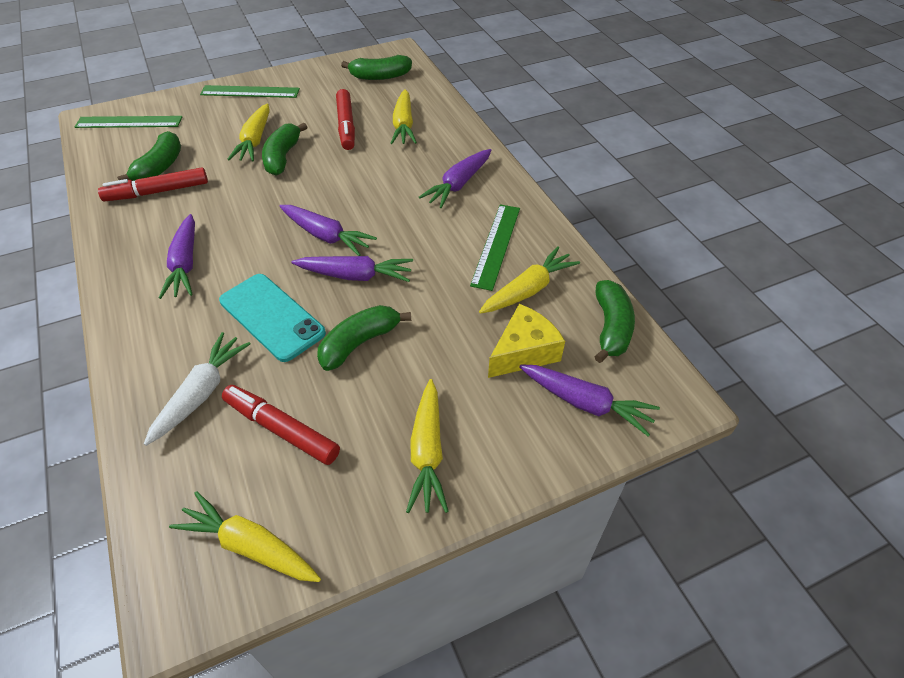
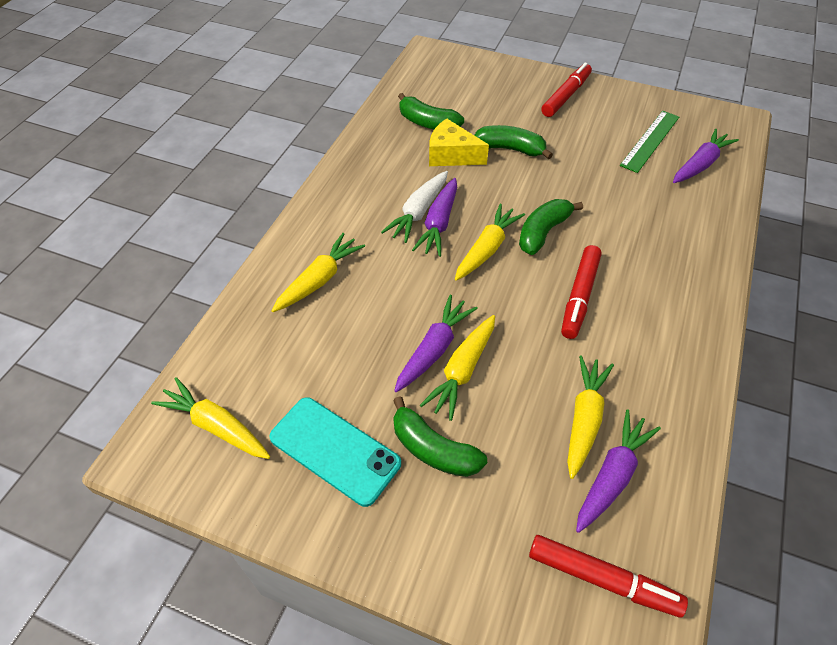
green banana: 5 -> 4
green ruler: 3 -> 1
purple carrot: 5 -> 4

